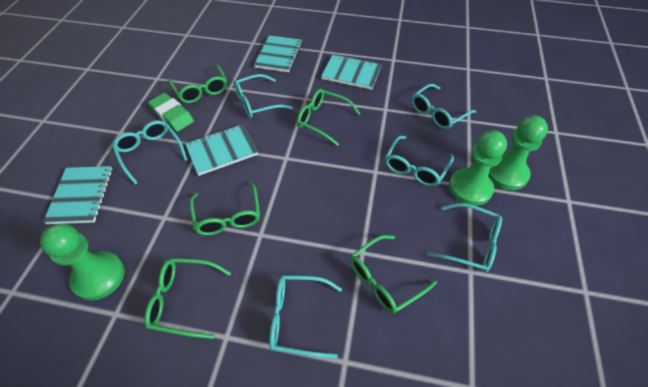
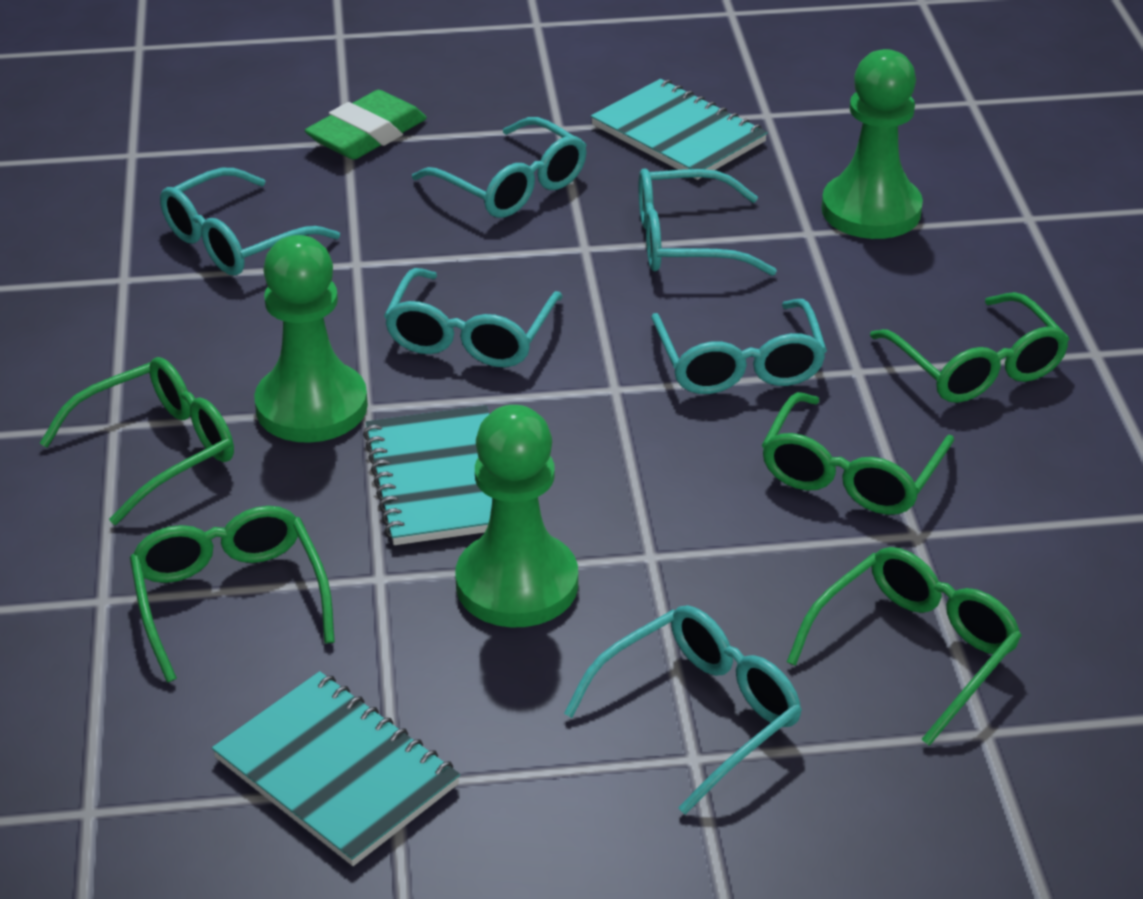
turquoise notebook: 4 -> 3

